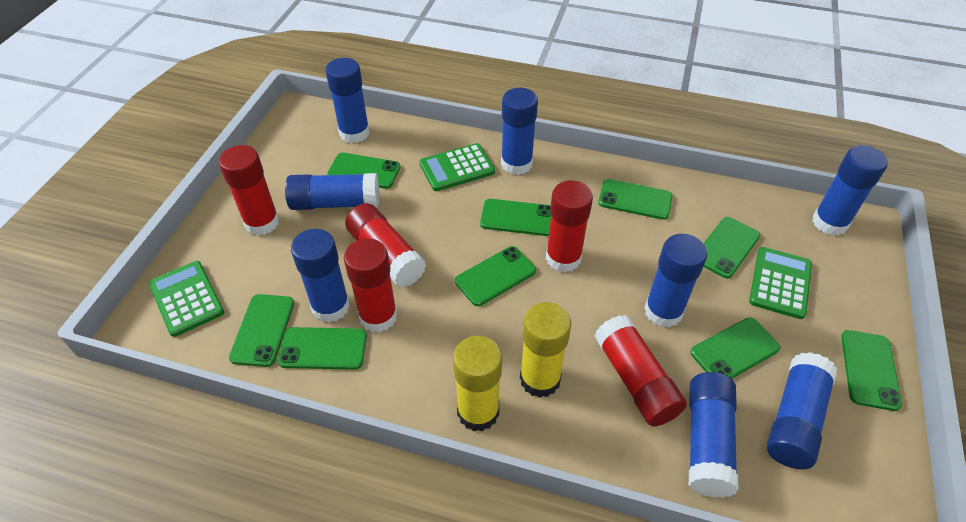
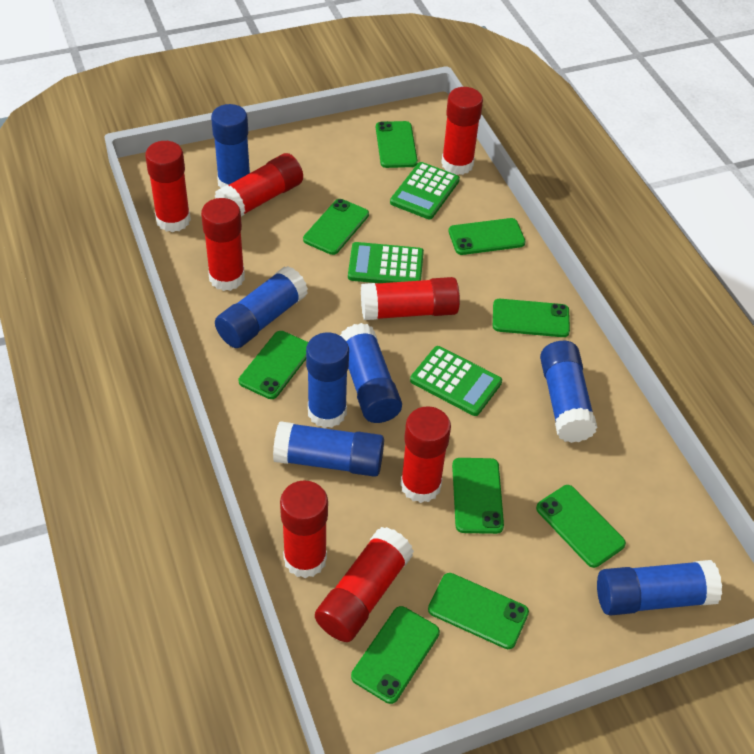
blue glue stick: 8 -> 7
red glue stick: 5 -> 8
yellow glue stick: 2 -> 0

